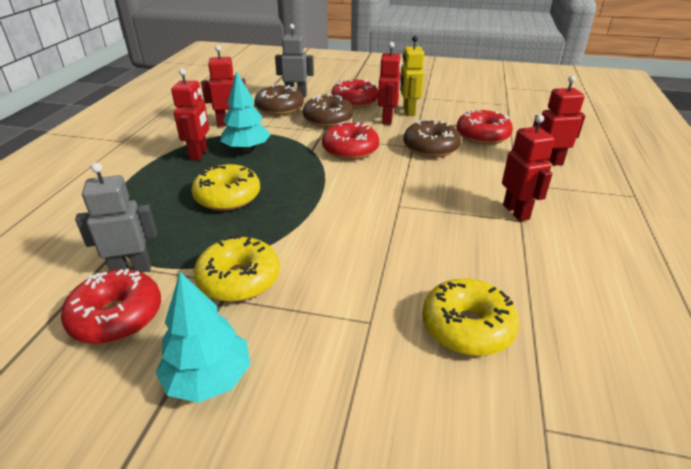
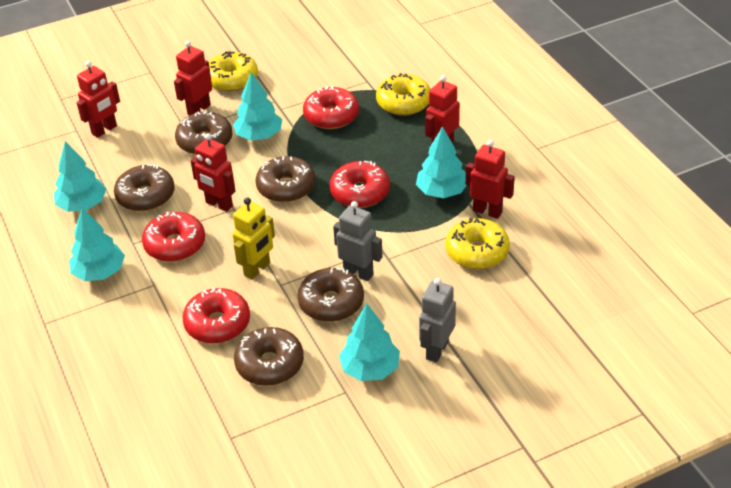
brown donut: 3 -> 5
turquoise tree: 2 -> 5

